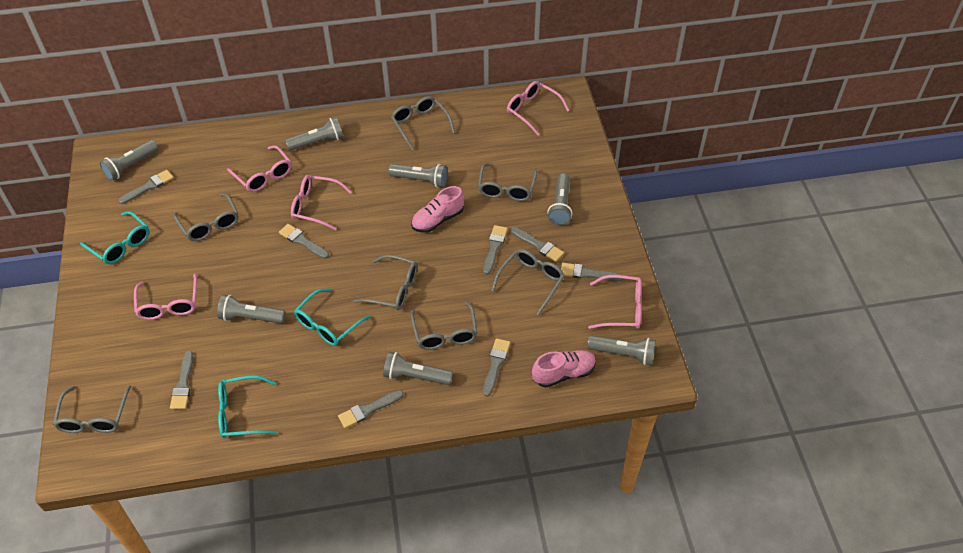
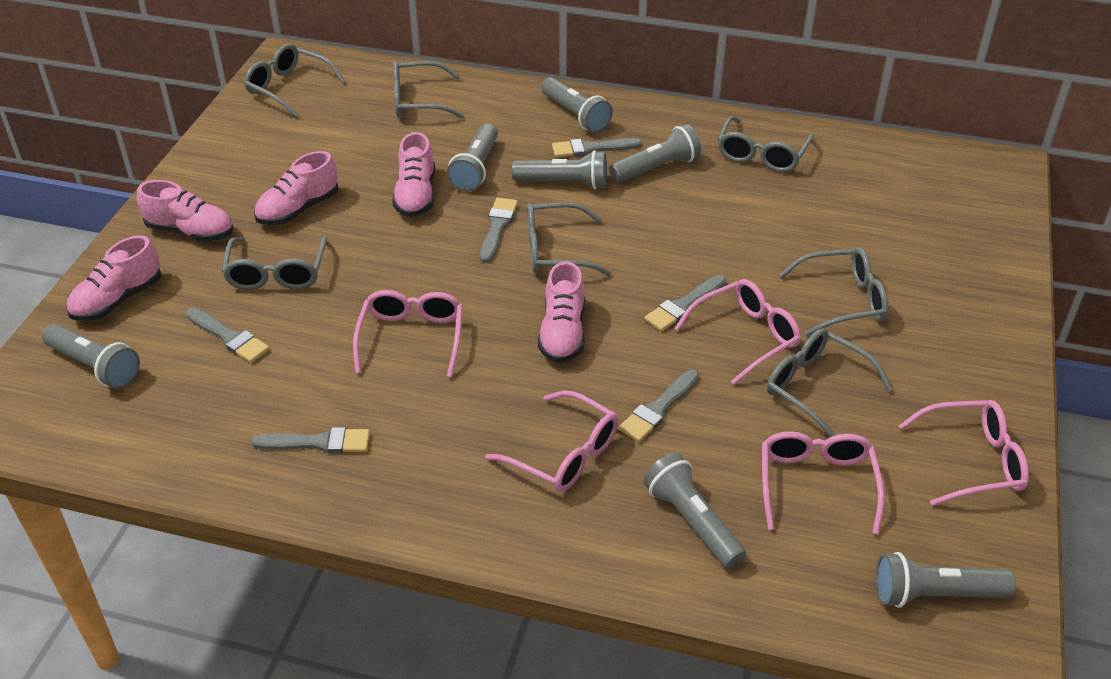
grey brush: 8 -> 6
pink shoe: 2 -> 5
turquoise glasses: 3 -> 0

